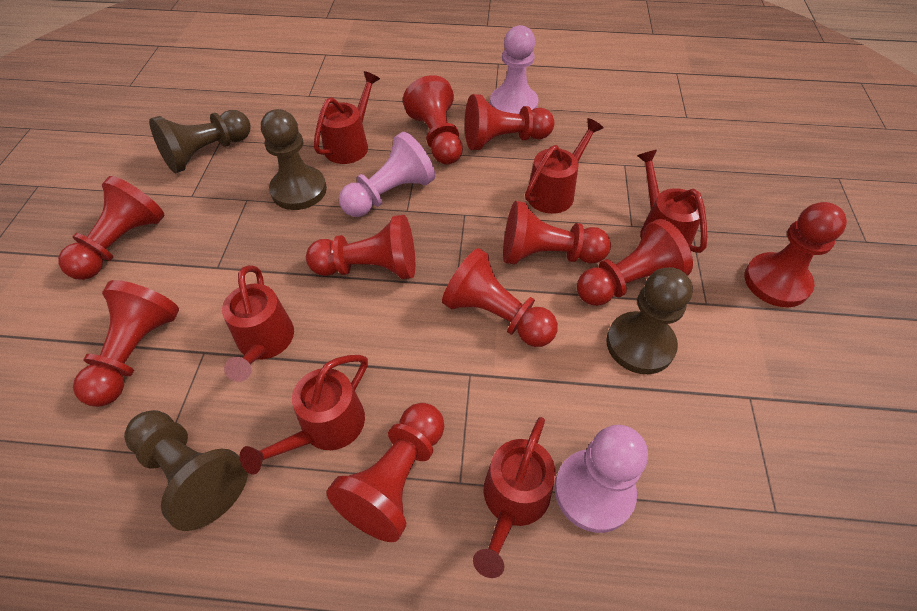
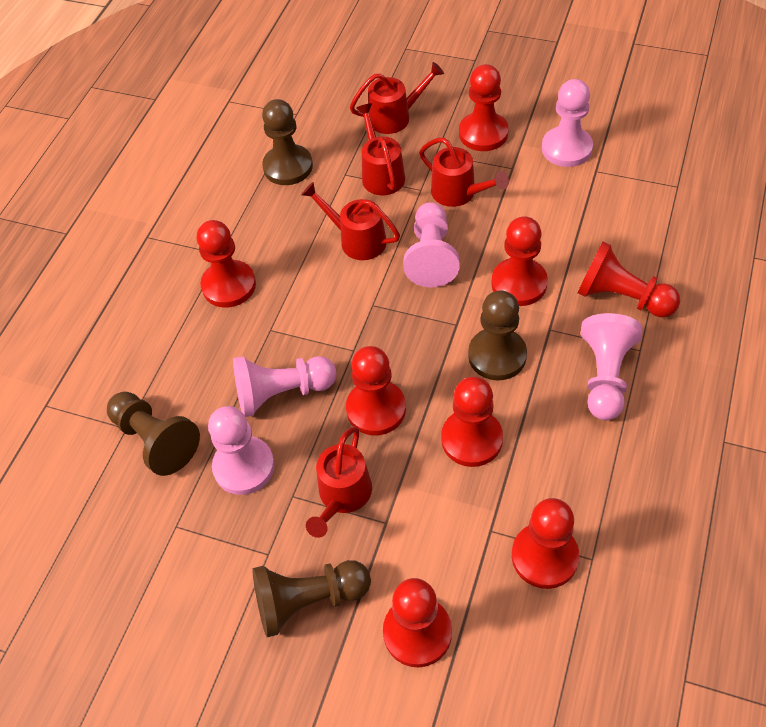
pink pawn: 3 -> 5
red pawn: 10 -> 8
red watering can: 6 -> 5

